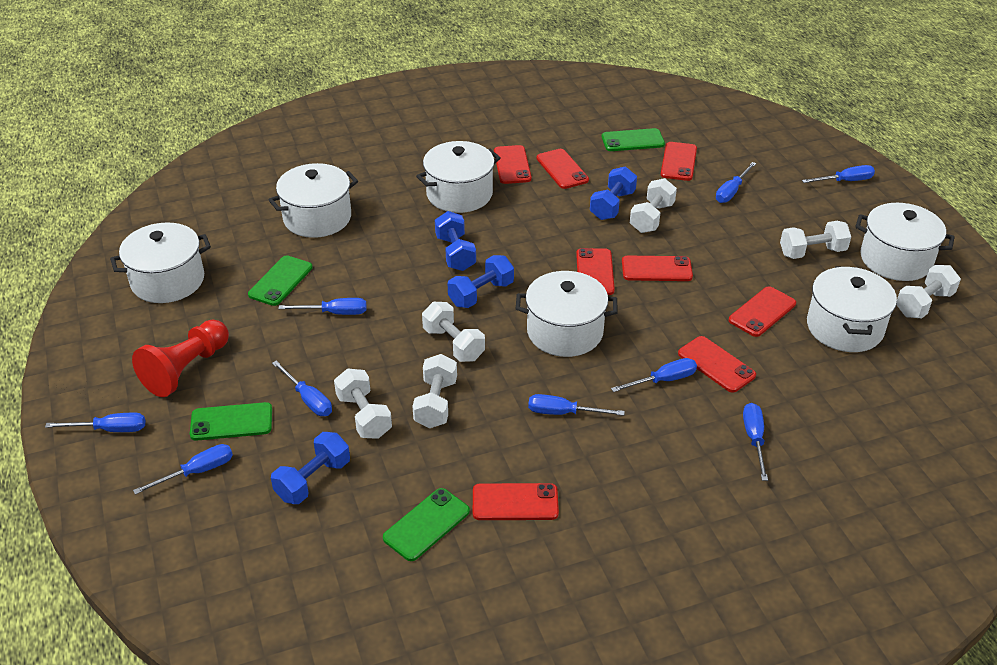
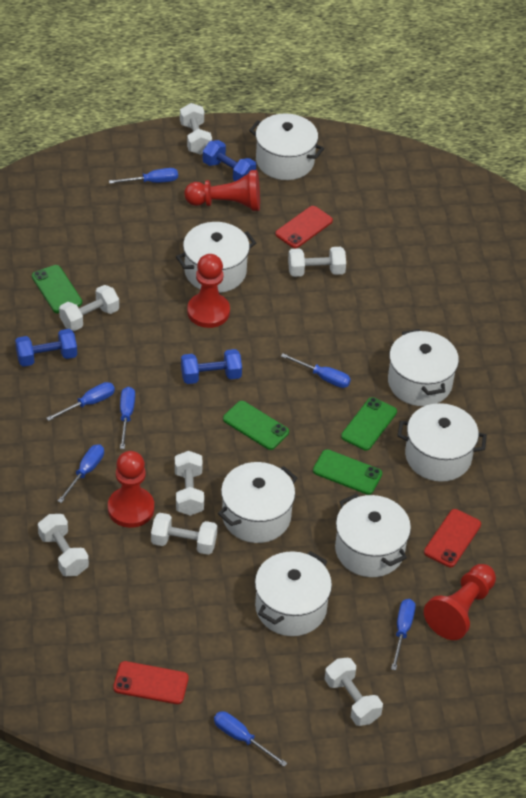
blue dumbbell: 4 -> 3
blue screwdriver: 9 -> 7
red pawn: 1 -> 4
red phone: 8 -> 3
white dumbbell: 6 -> 7
white pot: 6 -> 7

